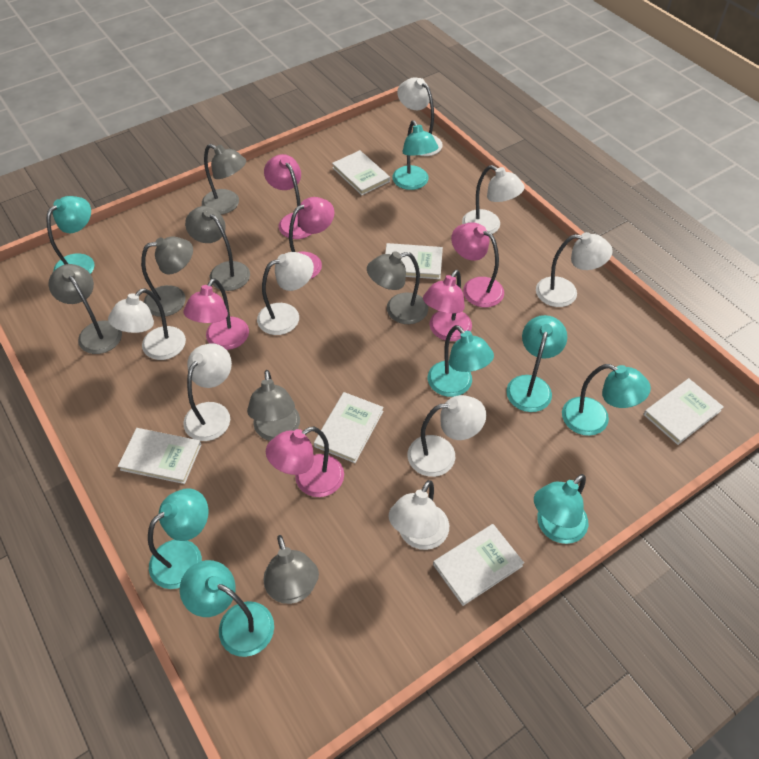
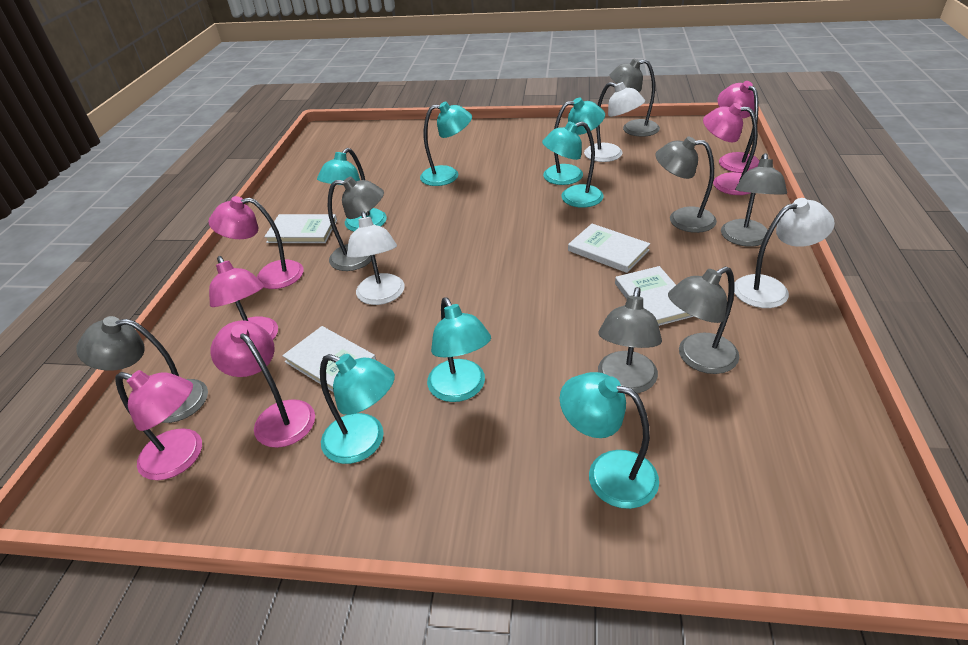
turquoise lamp: 8 -> 7
white book: 6 -> 4
white lamp: 8 -> 3

